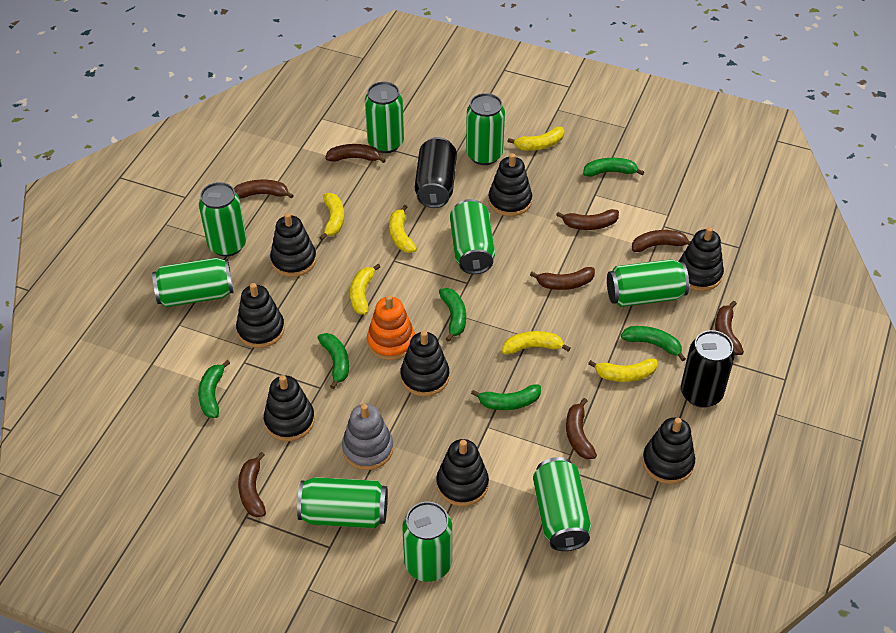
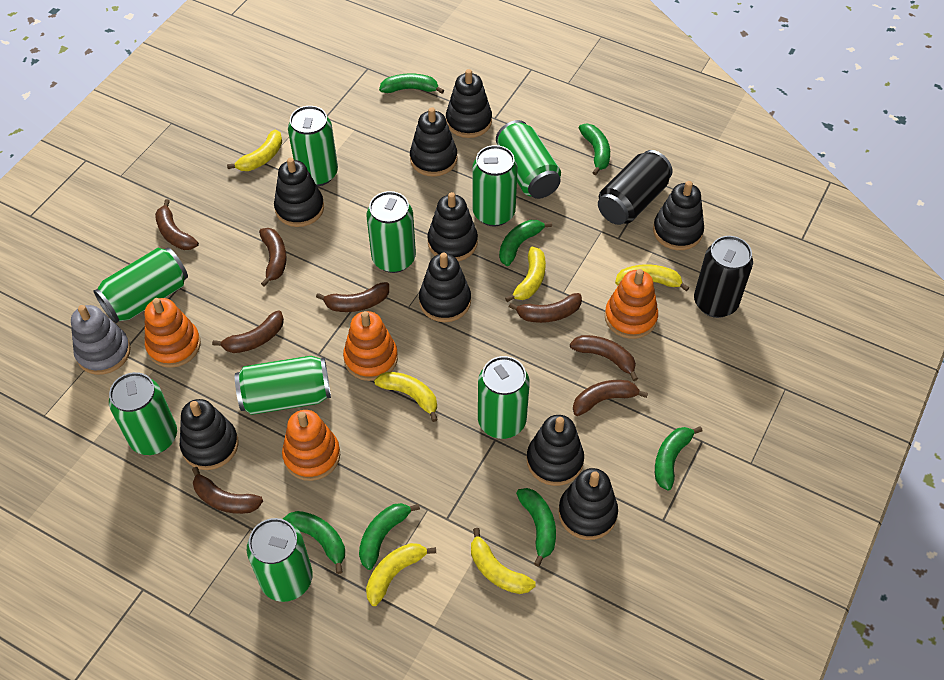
black stacking toy: 8 -> 9
green banana: 6 -> 7
orange stacking toy: 1 -> 4

